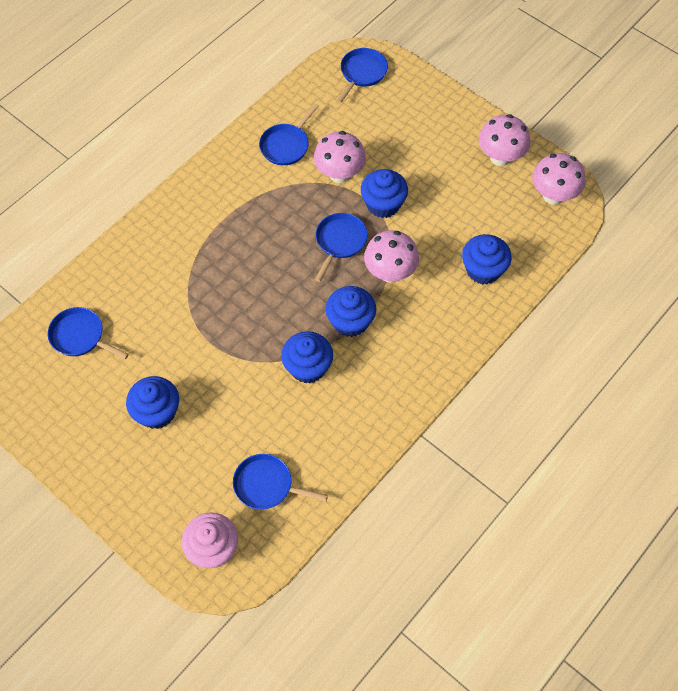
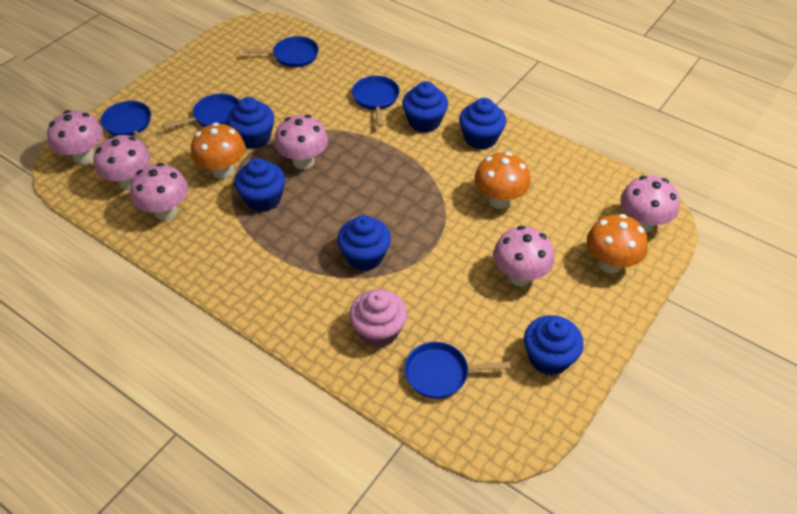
blue cupcake: 5 -> 6
orange mushroom: 0 -> 3
pink mushroom: 4 -> 6

